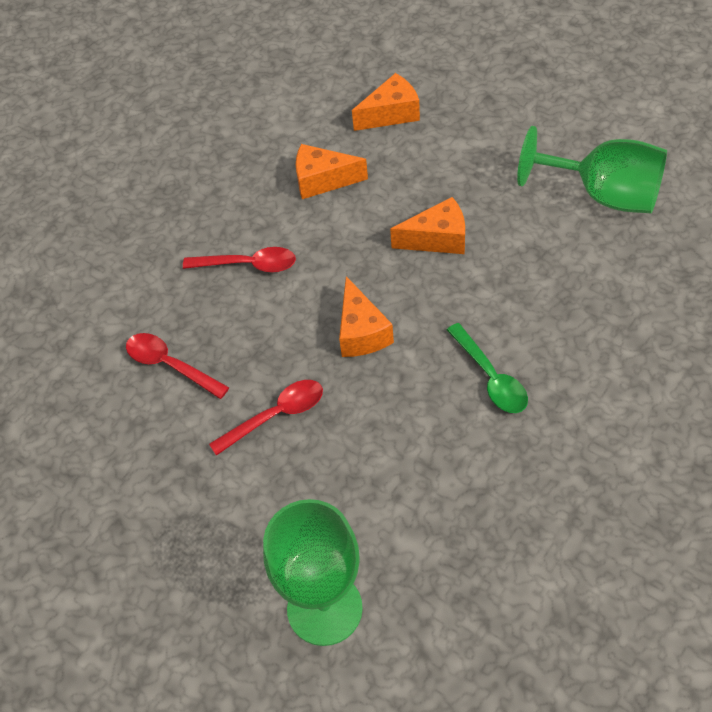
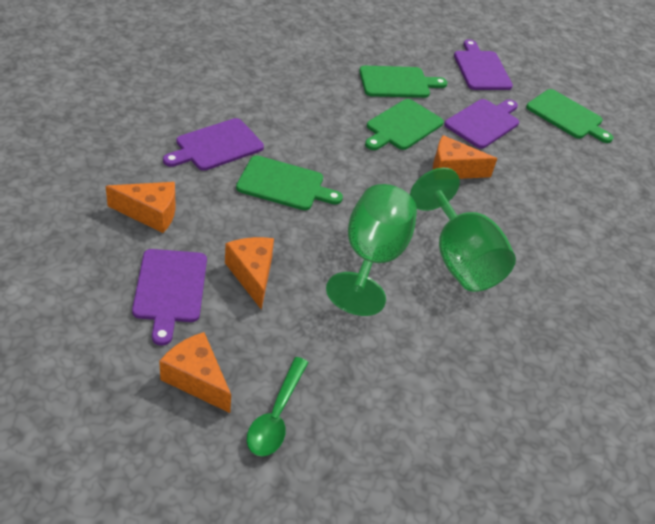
green cutting board: 0 -> 4
purple cutting board: 0 -> 4
red spoon: 3 -> 0

